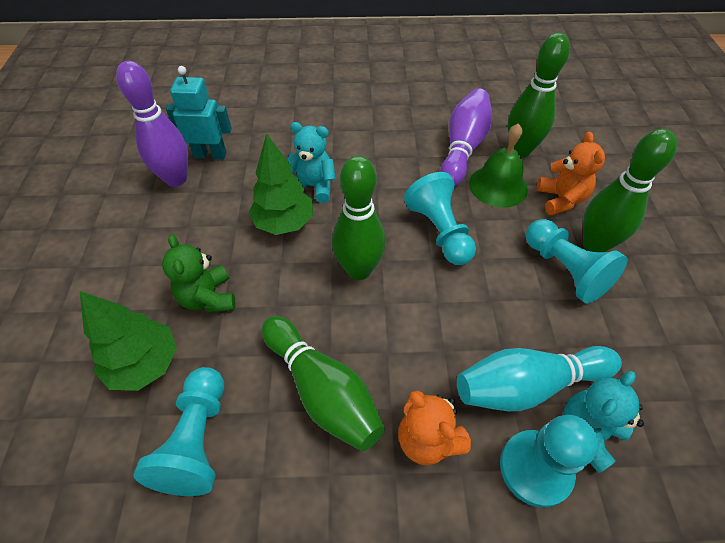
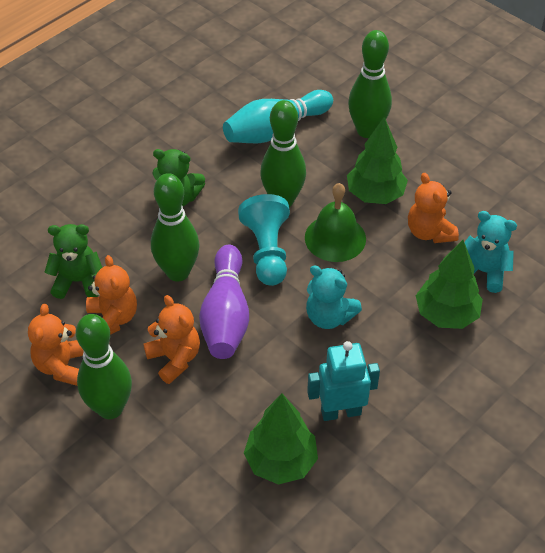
green teddy bear: 1 -> 2
green tree: 2 -> 3
orange teddy bear: 2 -> 4
purple bowling pin: 2 -> 1
turquoise pawn: 4 -> 1

